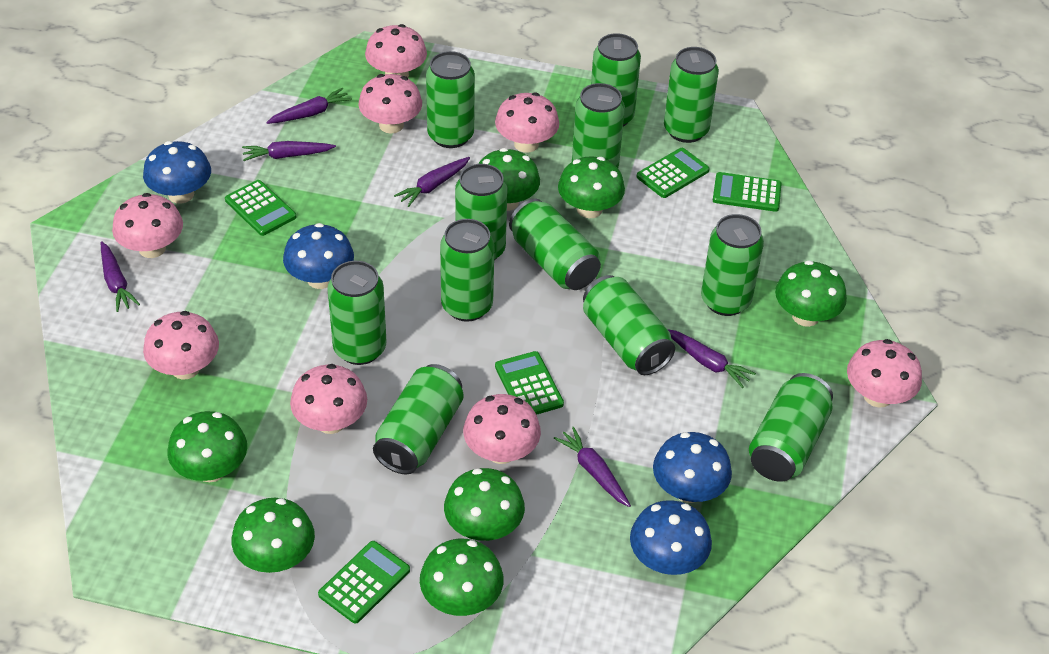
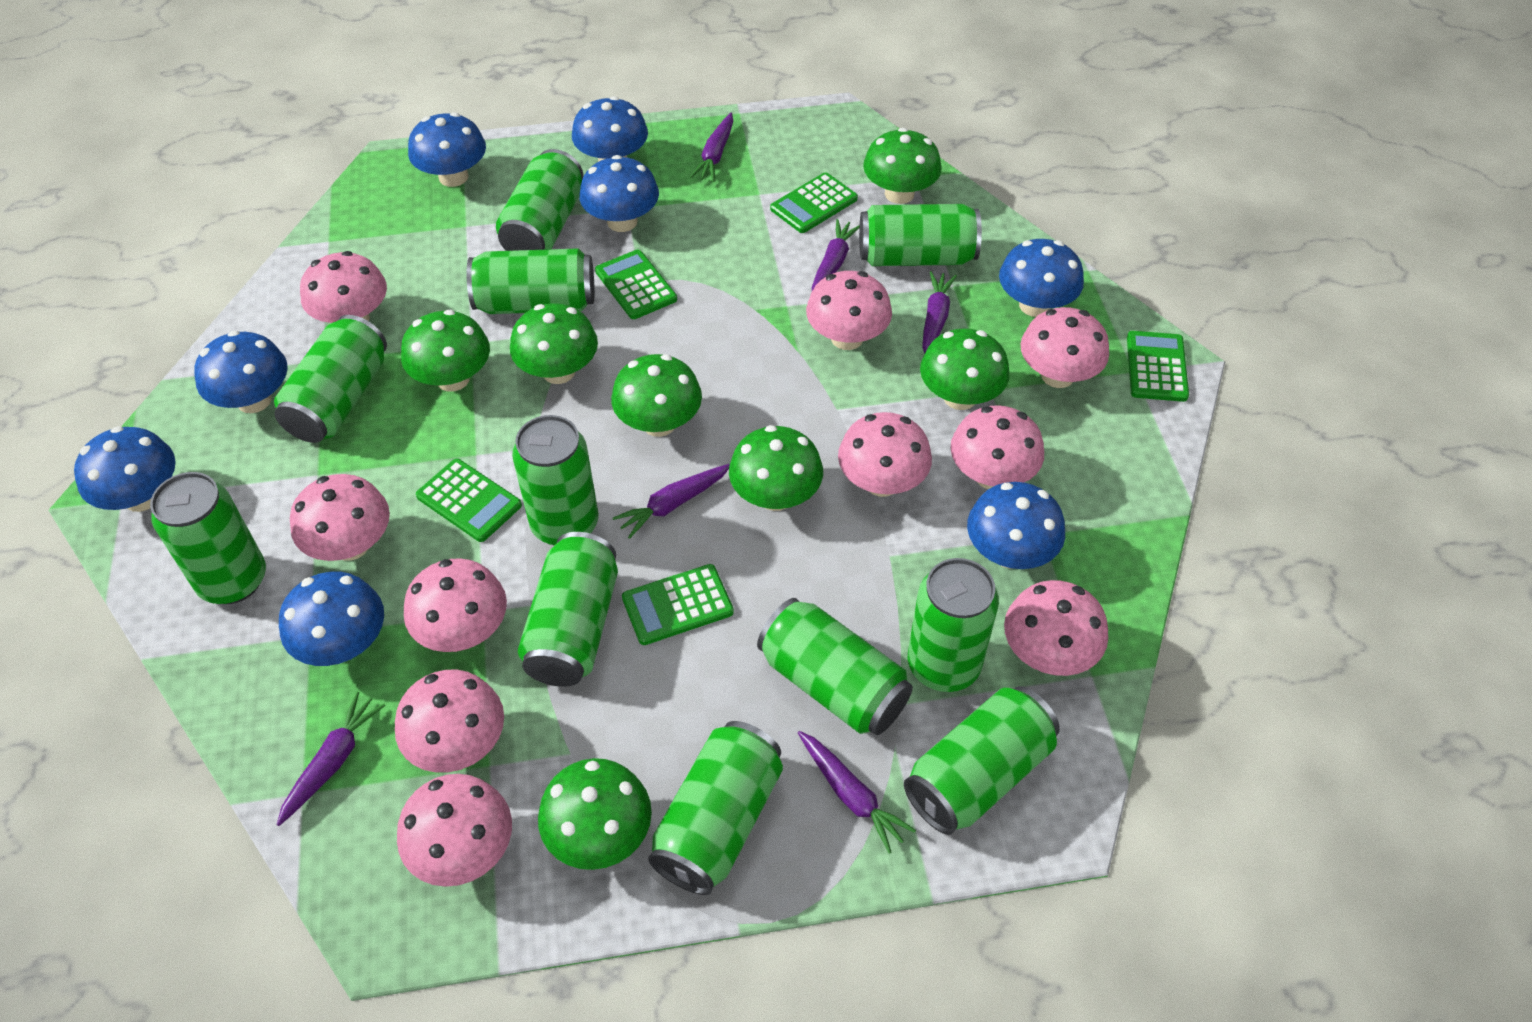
blue mushroom: 4 -> 8
green can: 12 -> 11
pink mushroom: 8 -> 10

